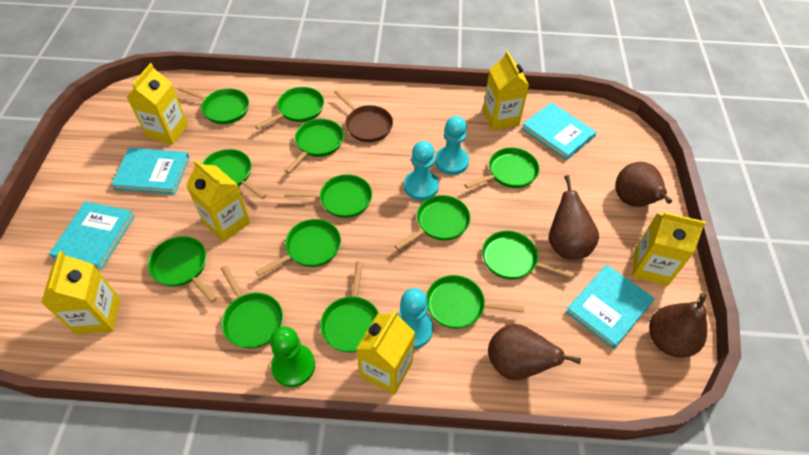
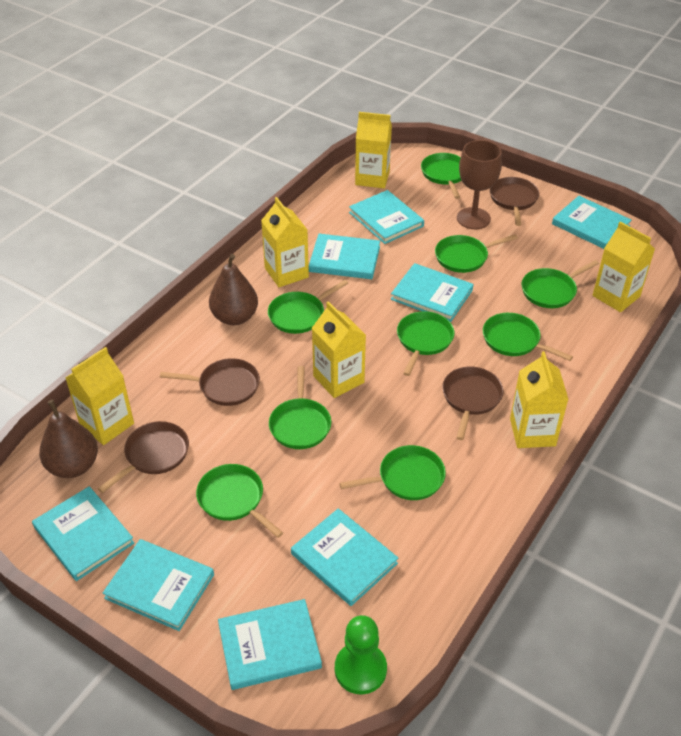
brown goblet: 0 -> 1
brown pan: 1 -> 4
brown pear: 4 -> 2
green pan: 13 -> 9
turquoise book: 4 -> 8
turquoise pawn: 3 -> 0

